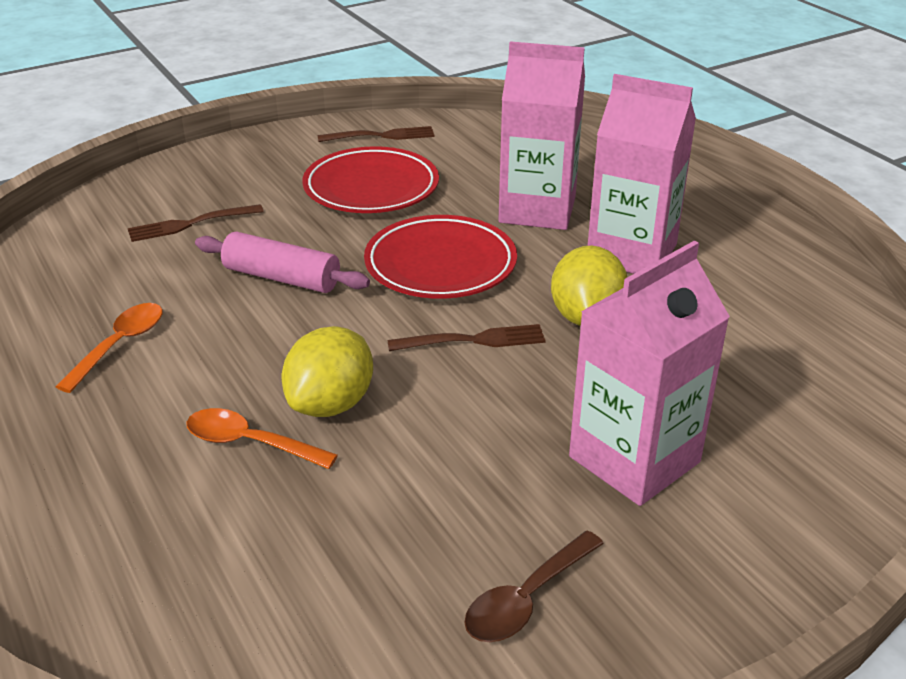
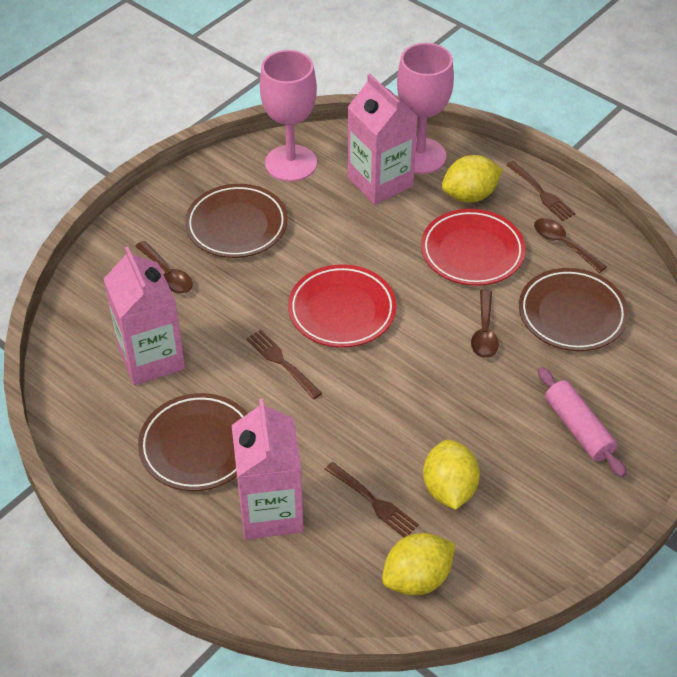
brown plate: 0 -> 3
brown spoon: 1 -> 3
orange spoon: 2 -> 0
pink goblet: 0 -> 2
yellow lemon: 2 -> 3

